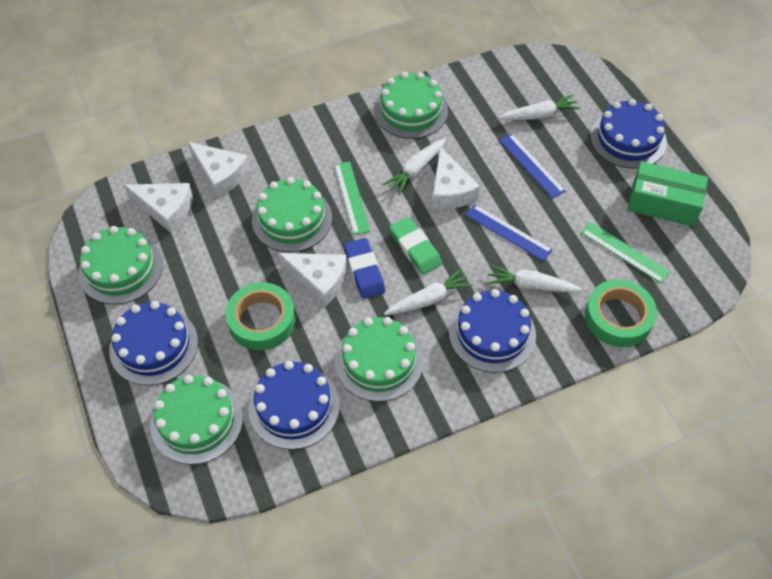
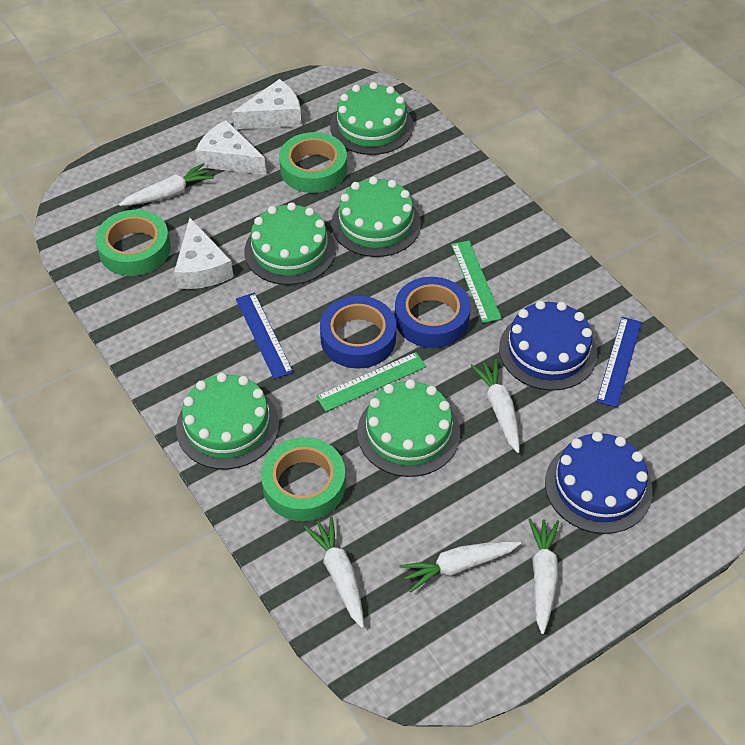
blue cake: 4 -> 2
blue eraser: 1 -> 0
blue tape: 0 -> 2
green box: 1 -> 0
green eraser: 1 -> 0
green tape: 2 -> 3
white carrot: 4 -> 5
white cheese: 4 -> 3

